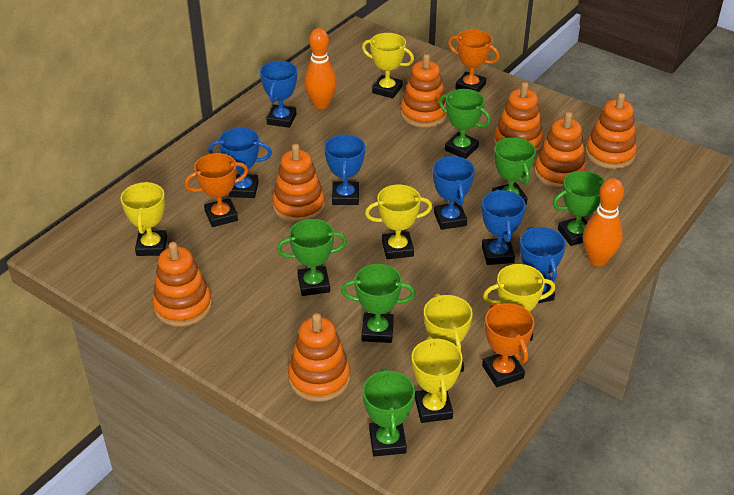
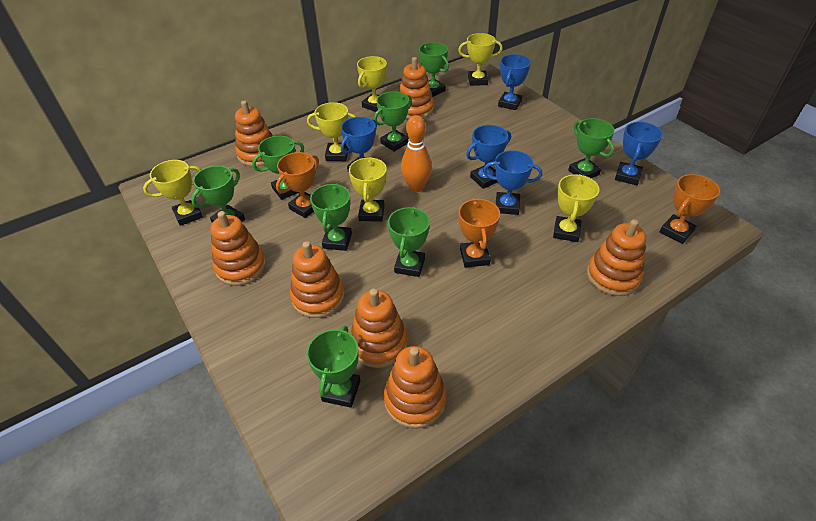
blue trophy: 6 -> 5
green trophy: 6 -> 8
orange bowling pin: 2 -> 1

